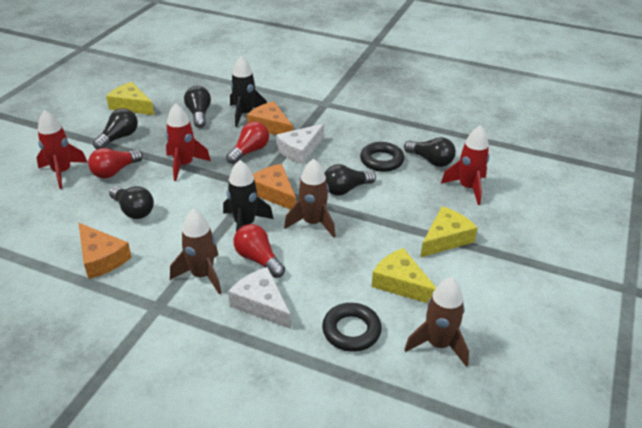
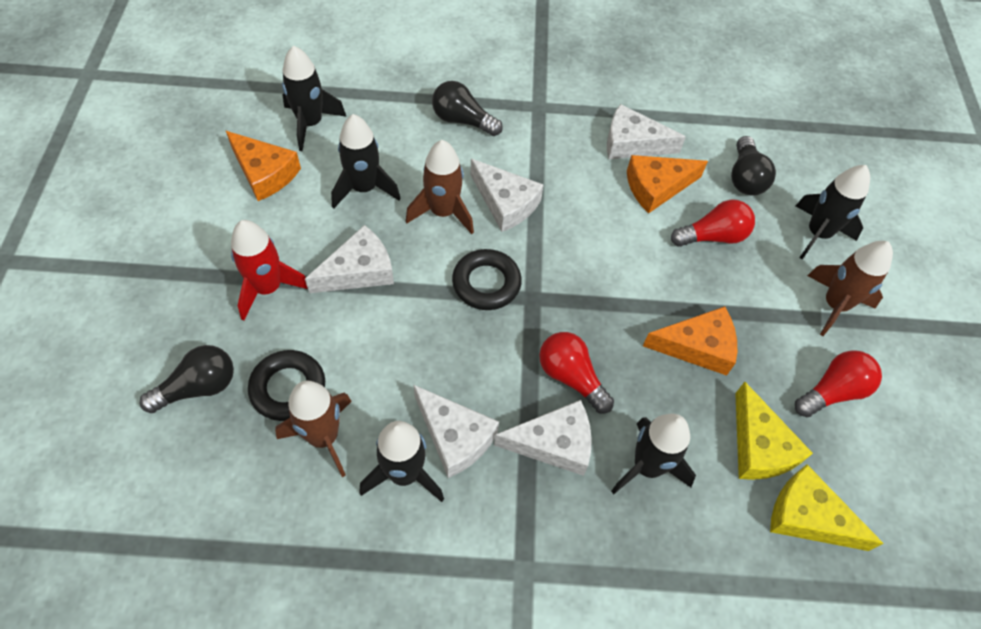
black light bulb: 5 -> 3
black rocket: 2 -> 5
red rocket: 3 -> 1
white cheese: 2 -> 5
yellow cheese: 3 -> 2

